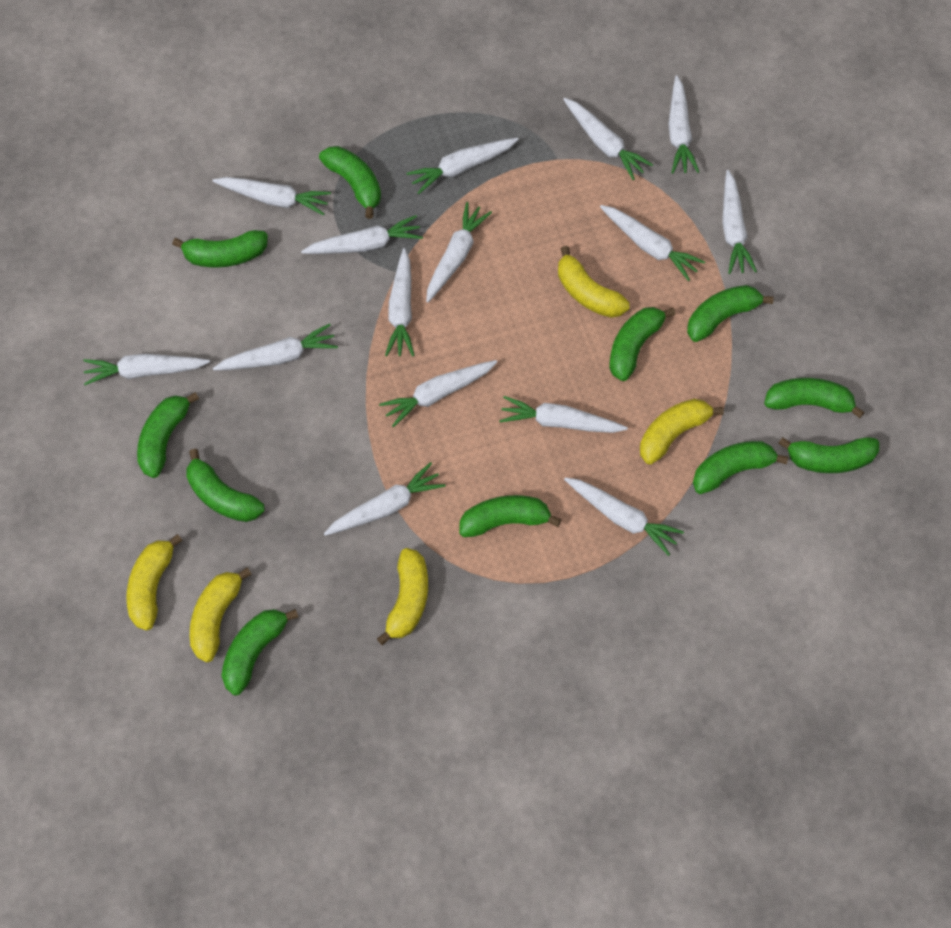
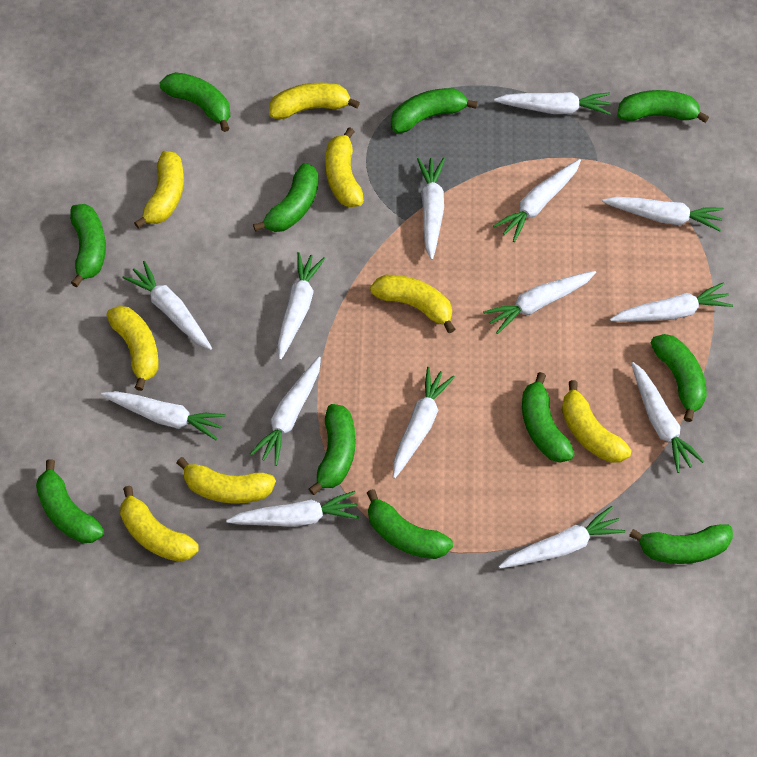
white carrot: 15 -> 14
yellow banana: 5 -> 8

